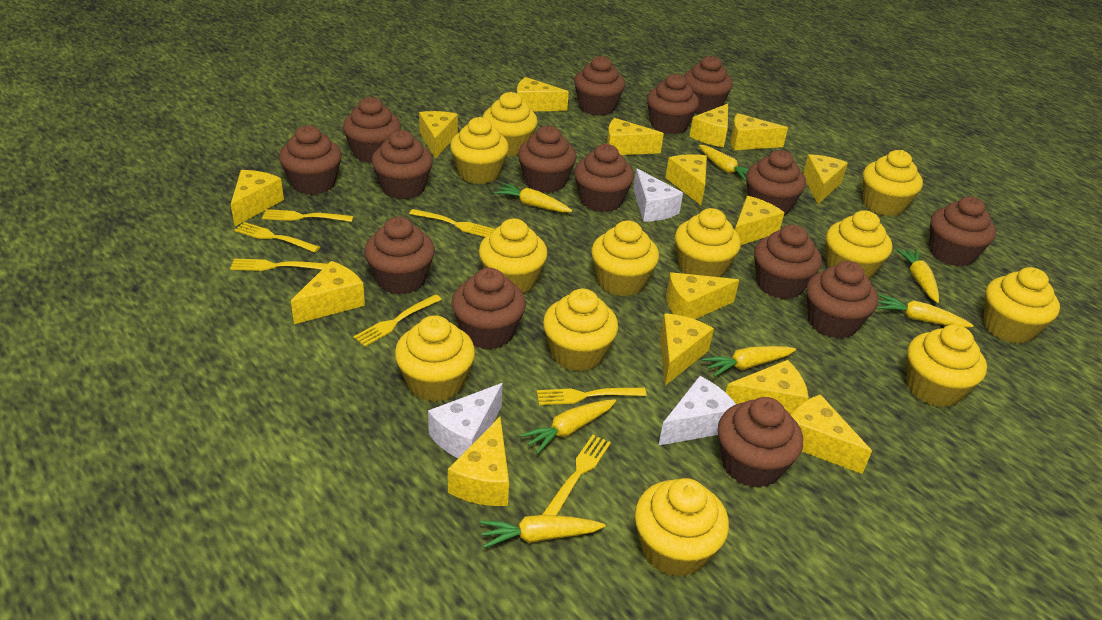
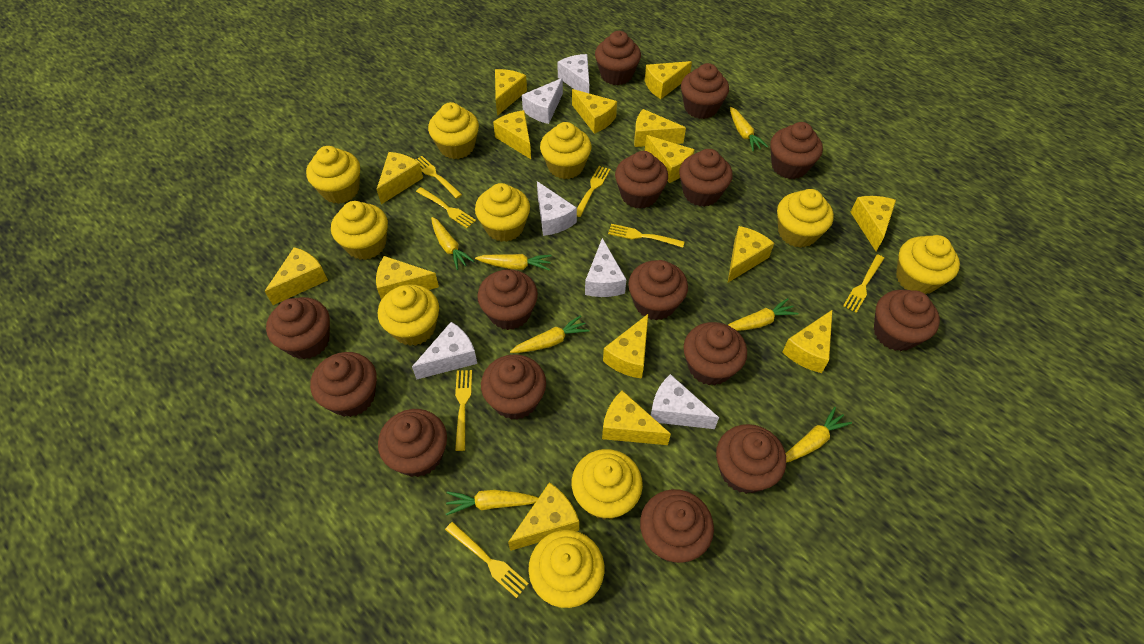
white cheese: 3 -> 6
yellow cupcake: 12 -> 10

